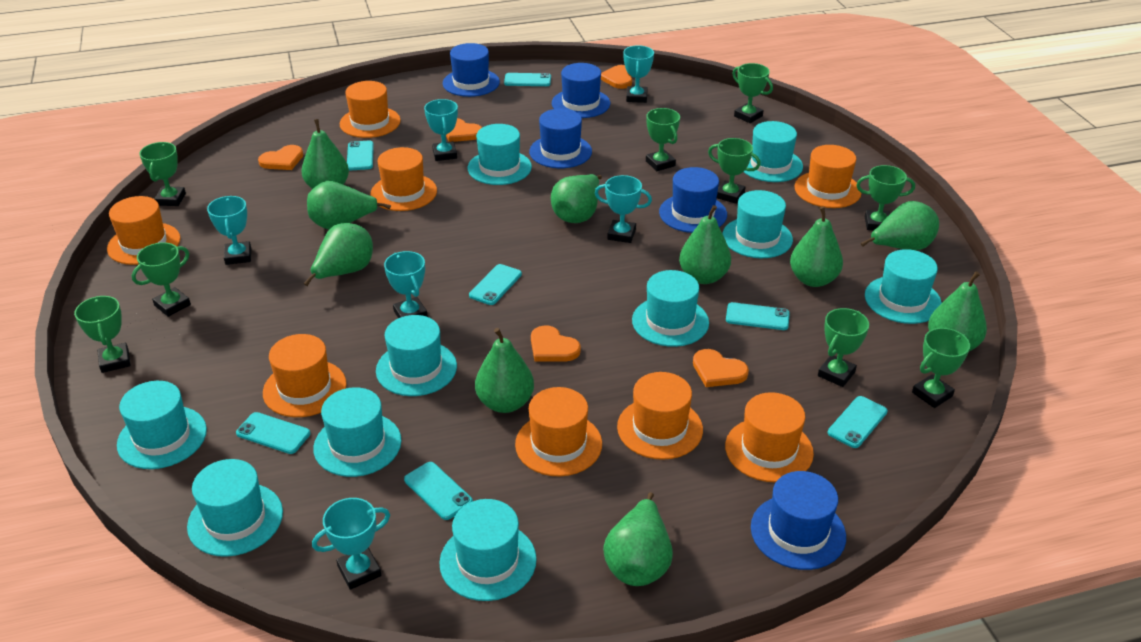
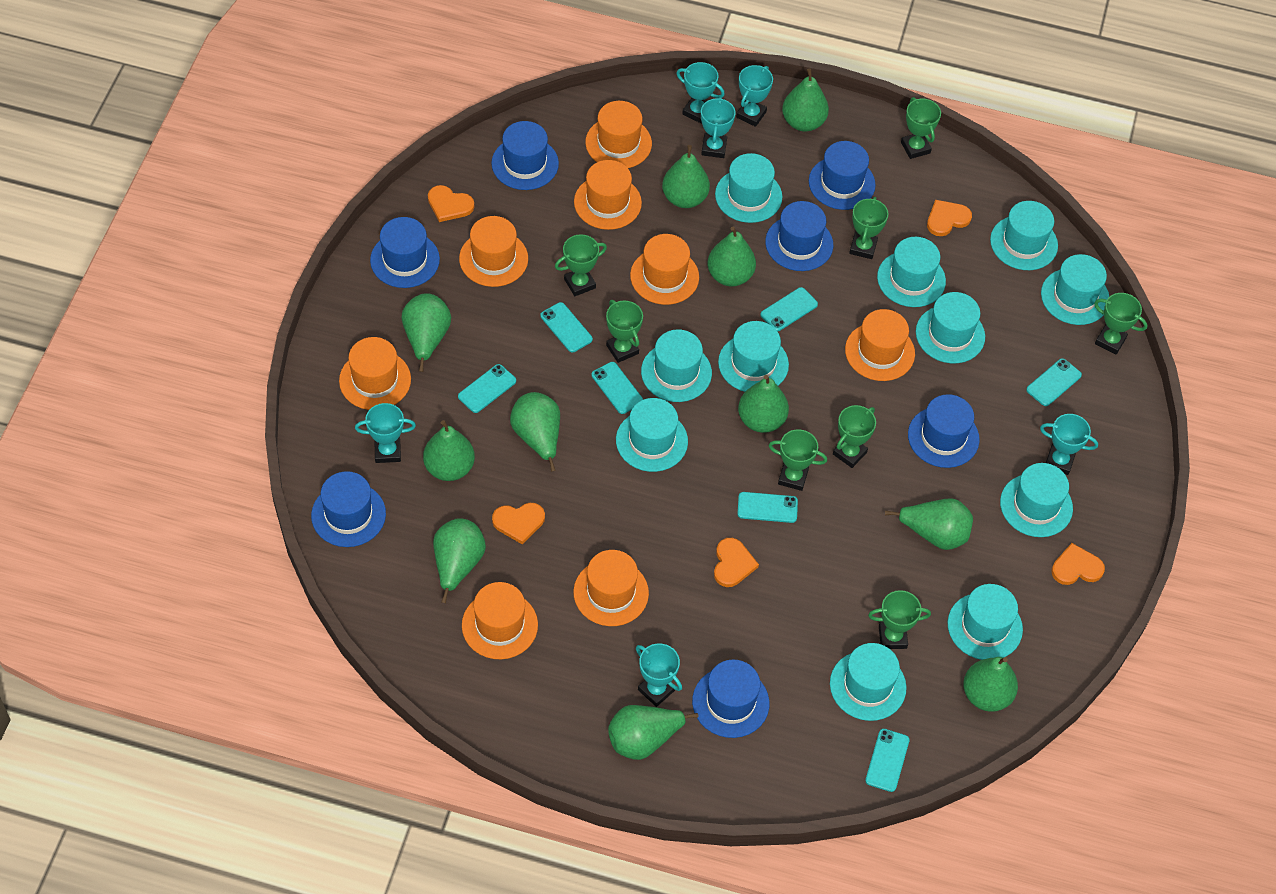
blue hat: 5 -> 7
green pear: 10 -> 11
green trophy: 9 -> 8
turquoise hat: 10 -> 11

